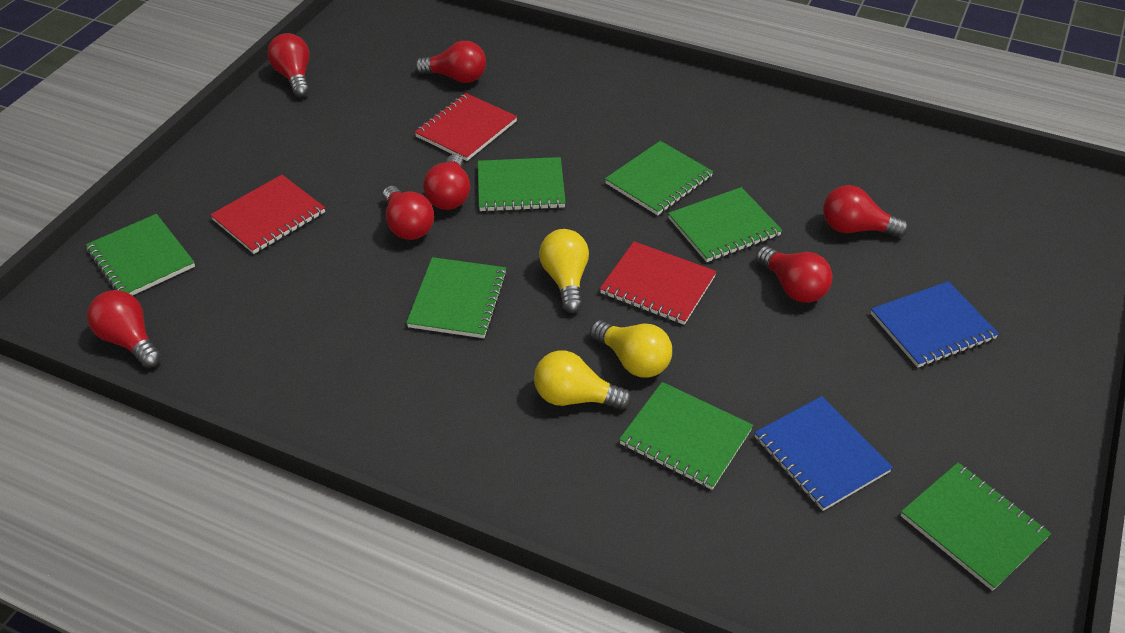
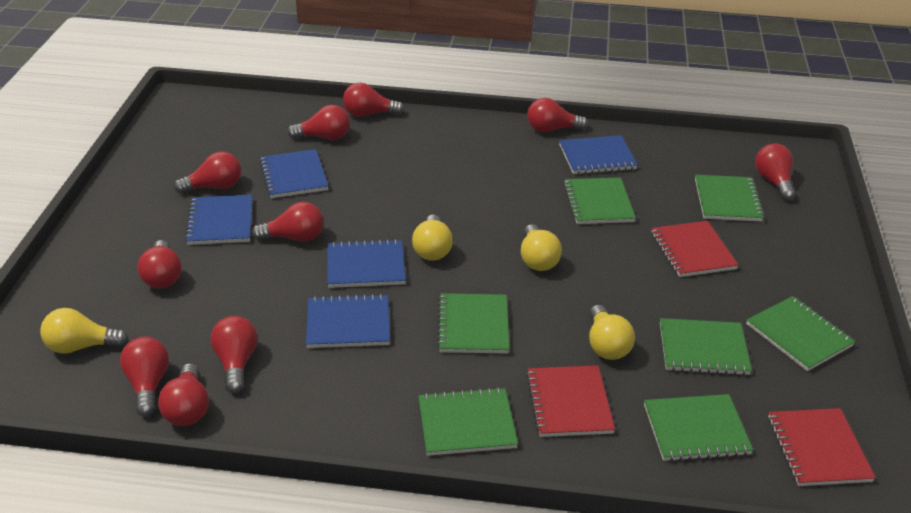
blue notebook: 2 -> 5
red light bulb: 7 -> 10
yellow light bulb: 3 -> 4

